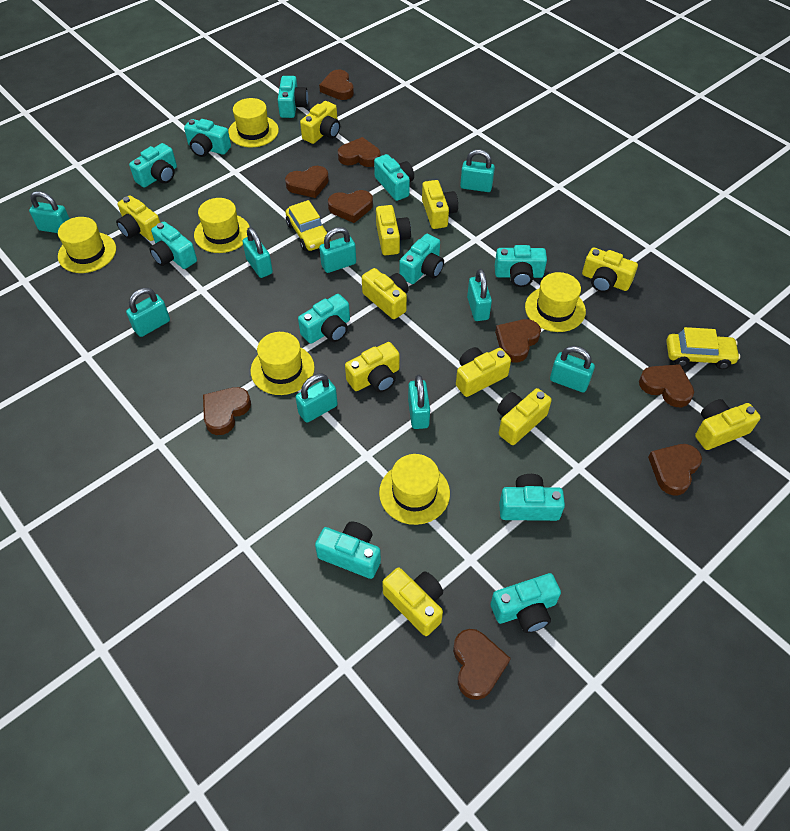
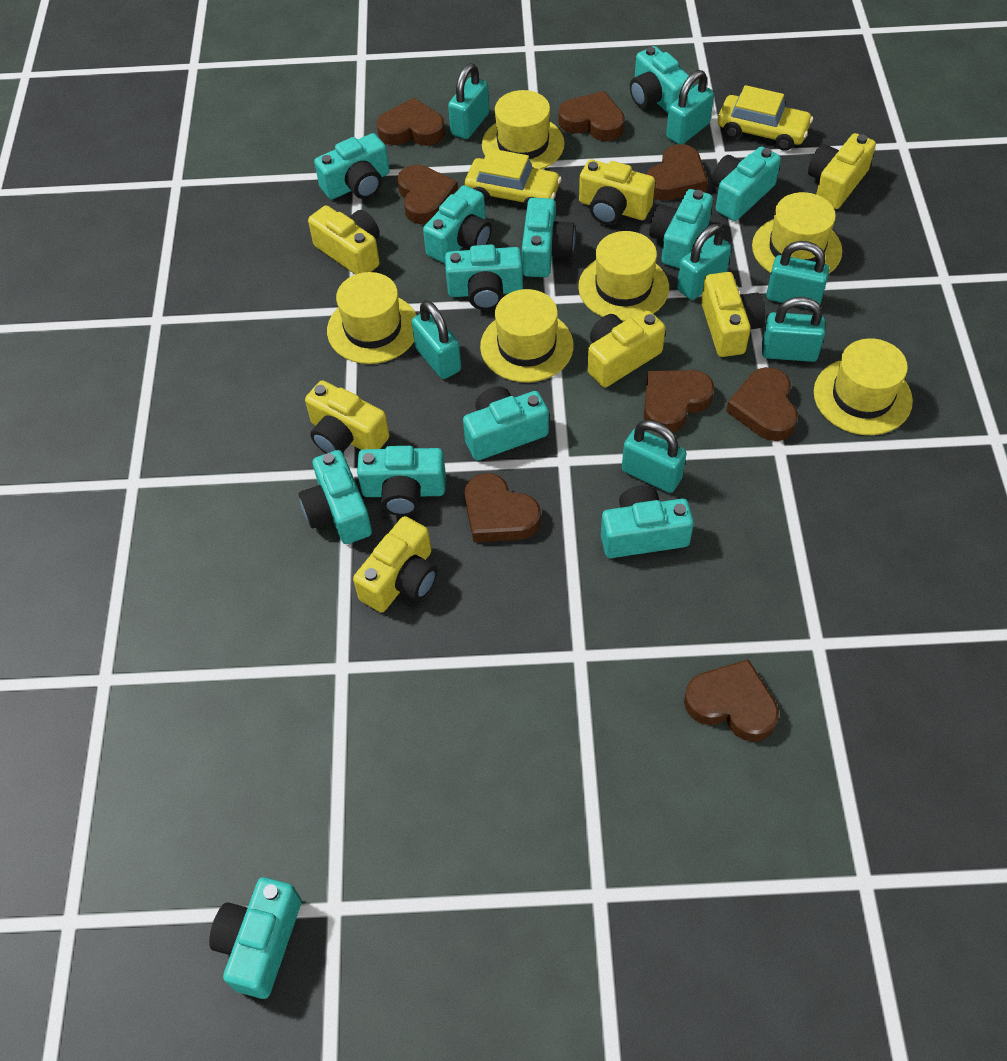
brown heart: 9 -> 8
turquoise camera: 11 -> 12
turquoise padlock: 9 -> 7
yellow camera: 11 -> 7

